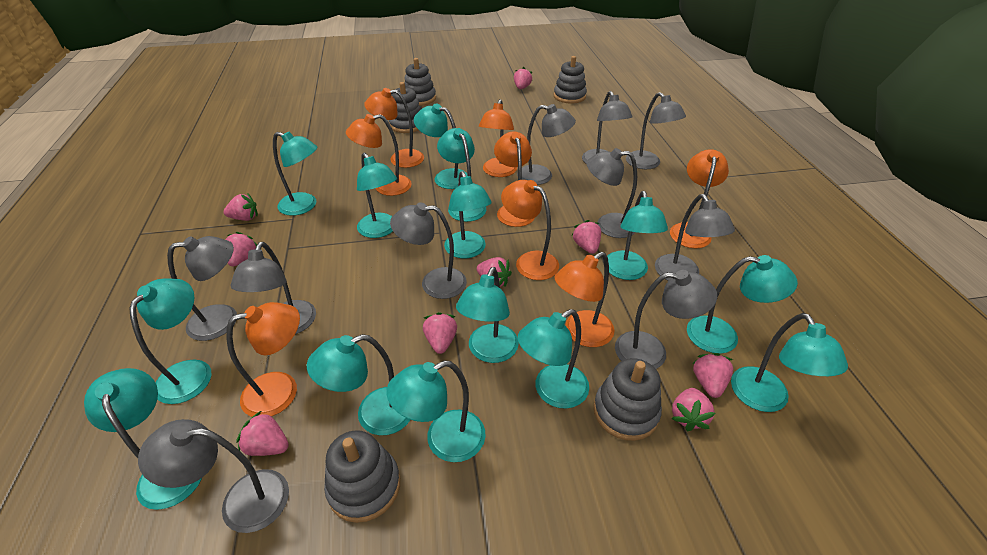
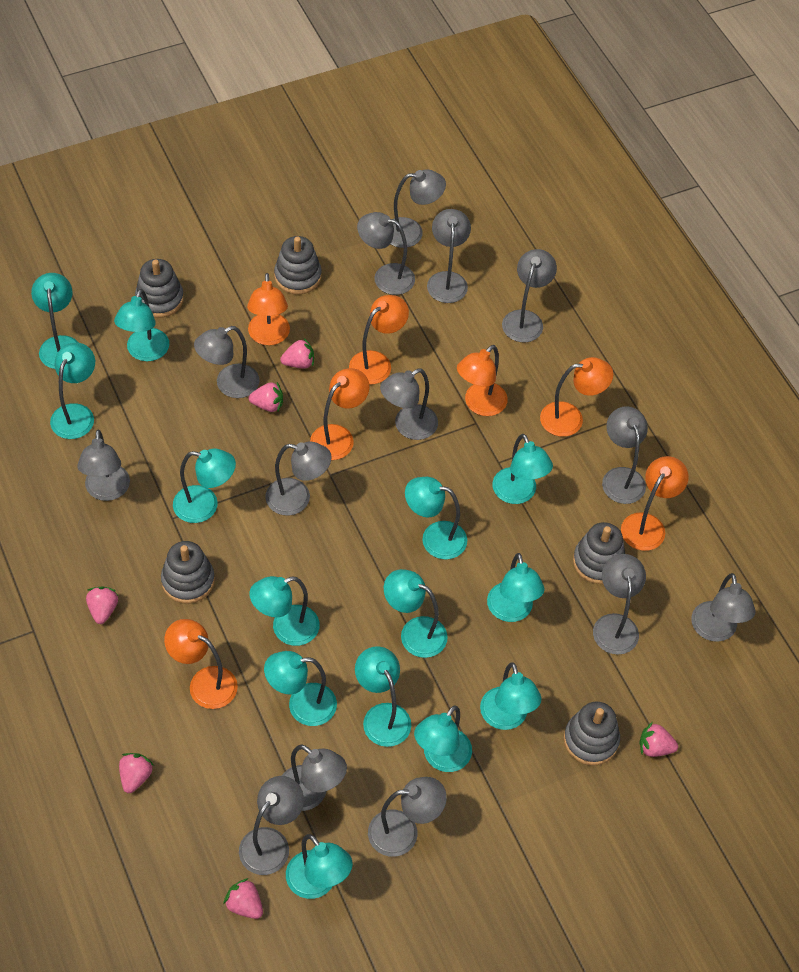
grey lamp: 10 -> 14
orange lamp: 8 -> 7
pink strawberry: 9 -> 6

